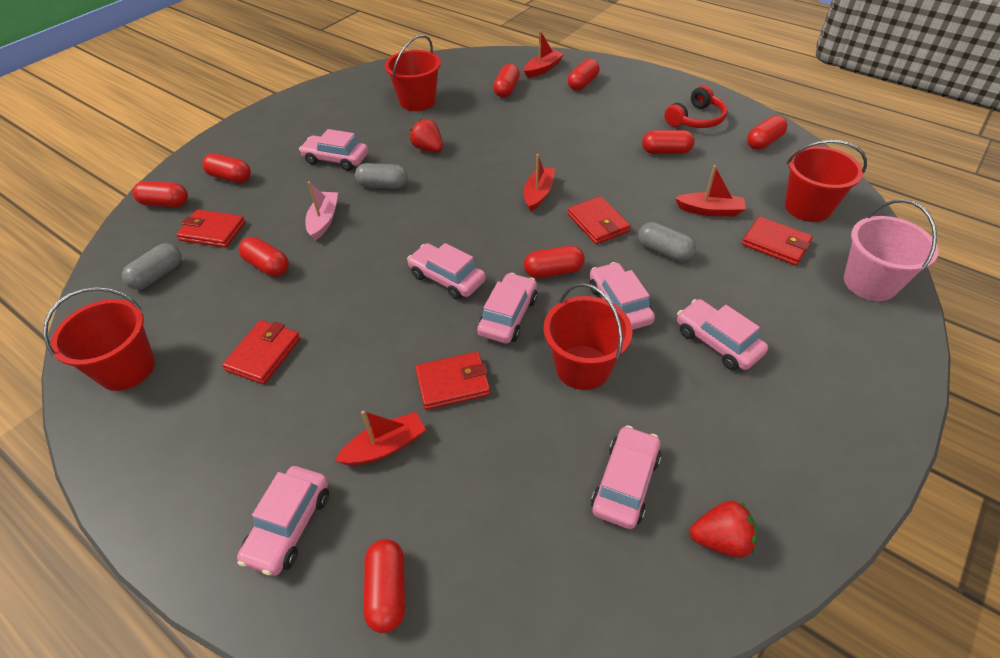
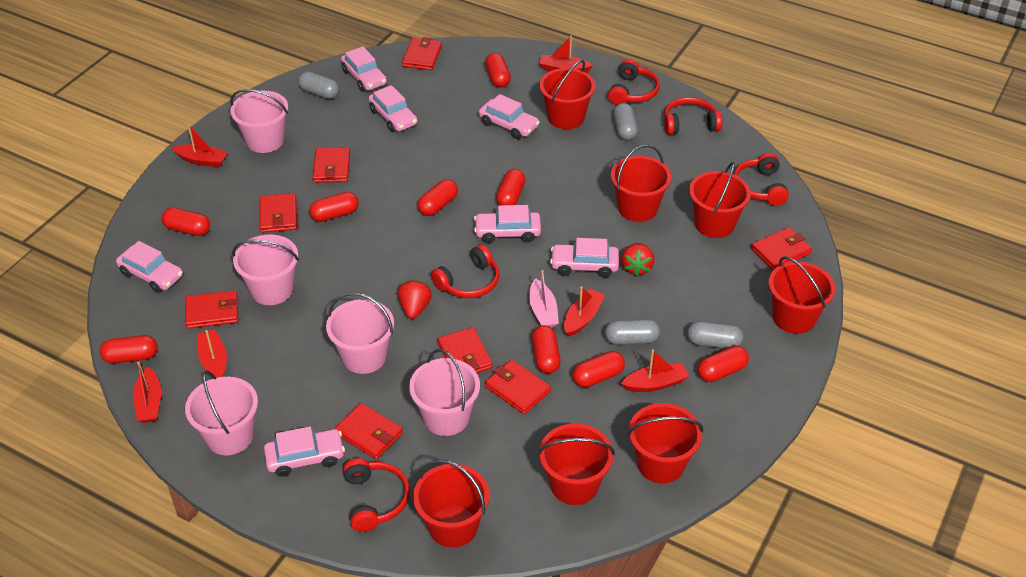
grey capsule: 3 -> 4
pink bucket: 1 -> 5
red boat: 4 -> 6
red bucket: 4 -> 7
red headphones: 1 -> 5
red wallet: 5 -> 8

